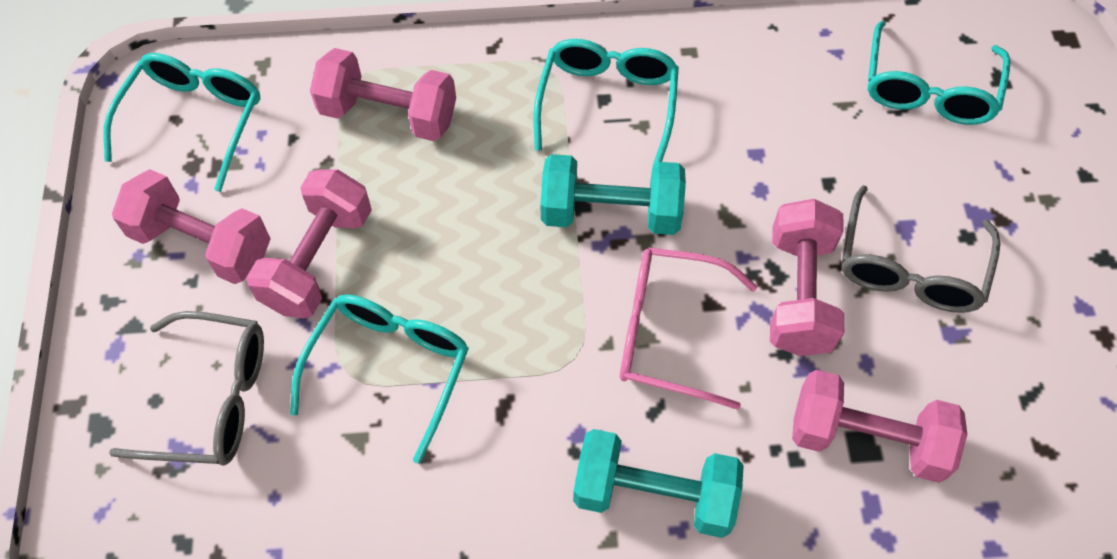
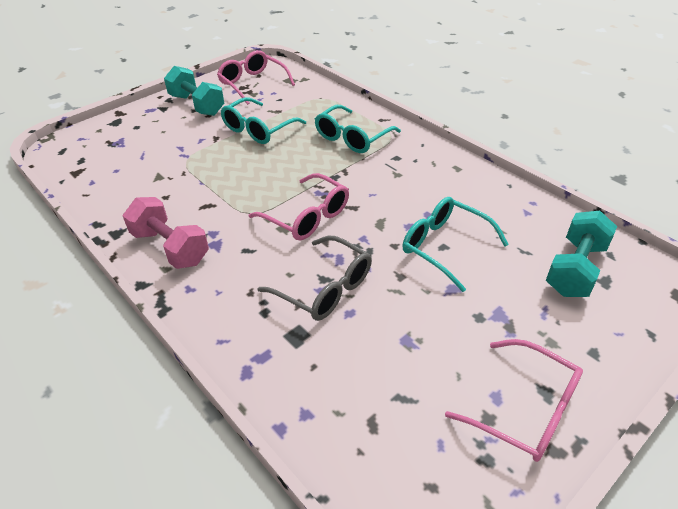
grey glasses: 2 -> 1
pink dumbbell: 5 -> 1
pink glasses: 1 -> 3
turquoise glasses: 4 -> 3

